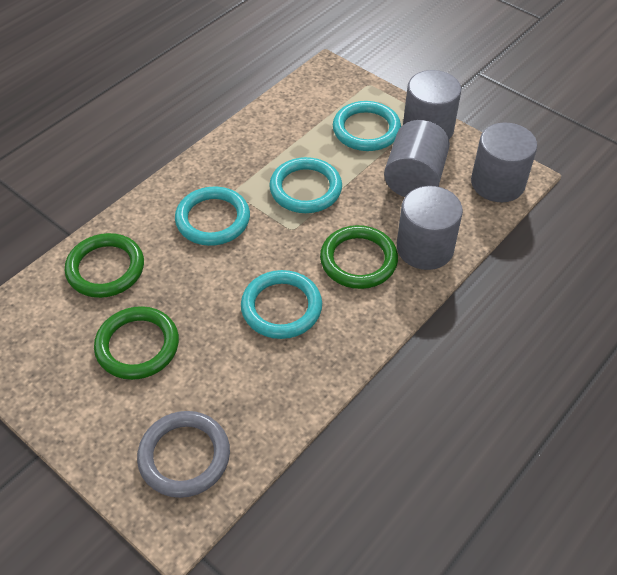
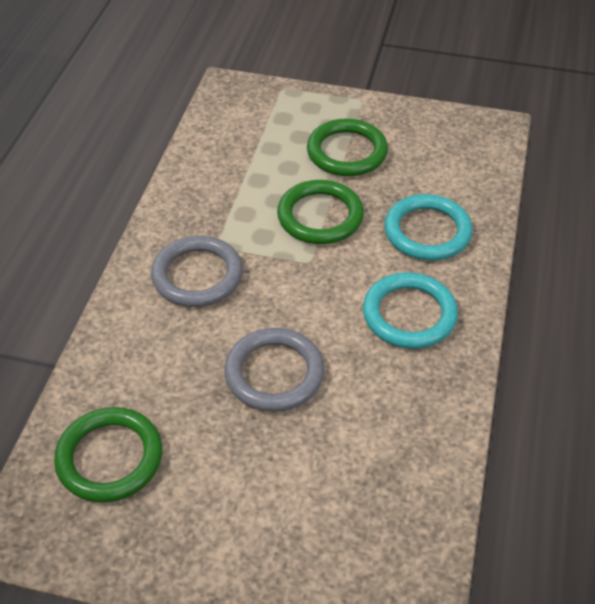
grey cylinder: 4 -> 0
grey ring: 1 -> 2
turquoise ring: 4 -> 2

